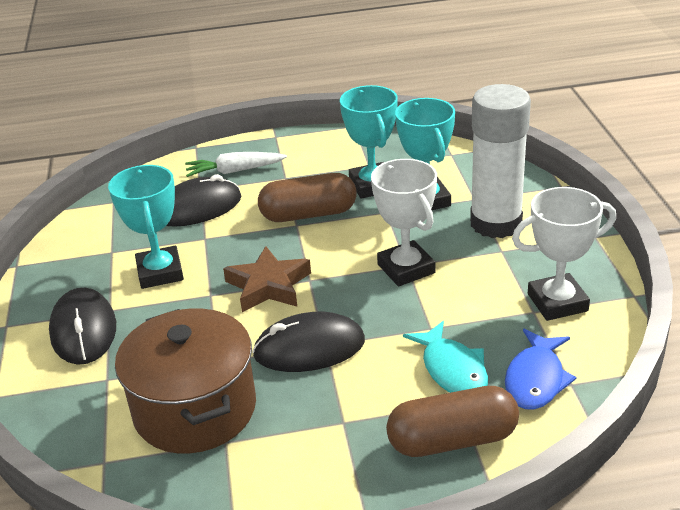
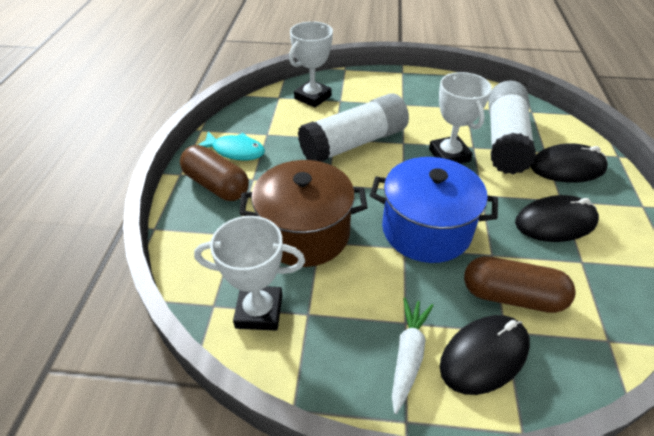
blue fish: 1 -> 0
blue pot: 0 -> 1
brown star: 1 -> 0
turquoise trophy: 3 -> 0
white glue stick: 1 -> 2
white trophy: 2 -> 3

